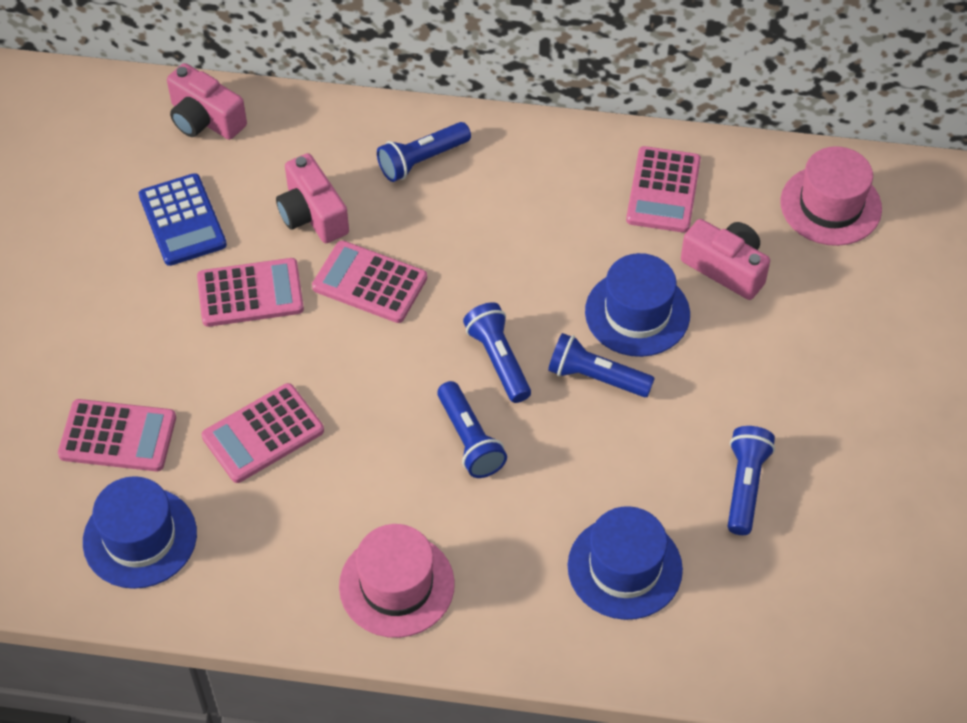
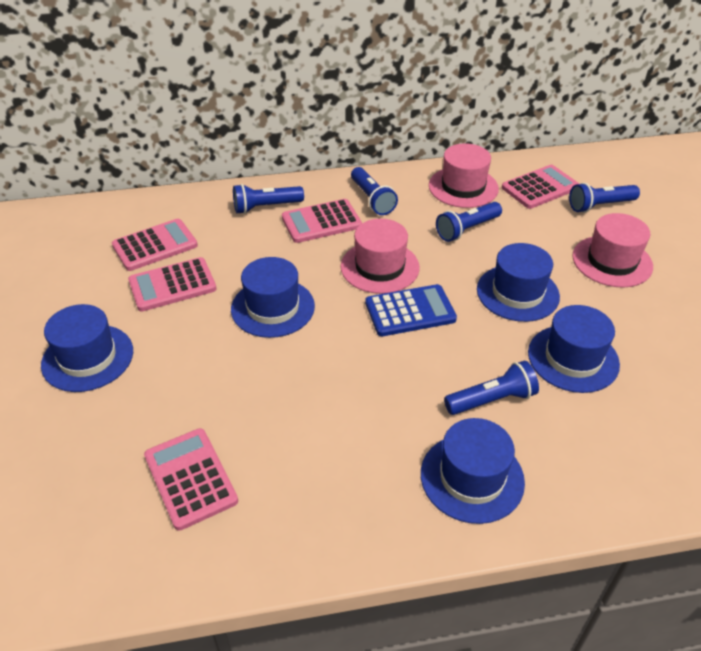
blue hat: 3 -> 5
pink camera: 3 -> 0
pink hat: 2 -> 3

